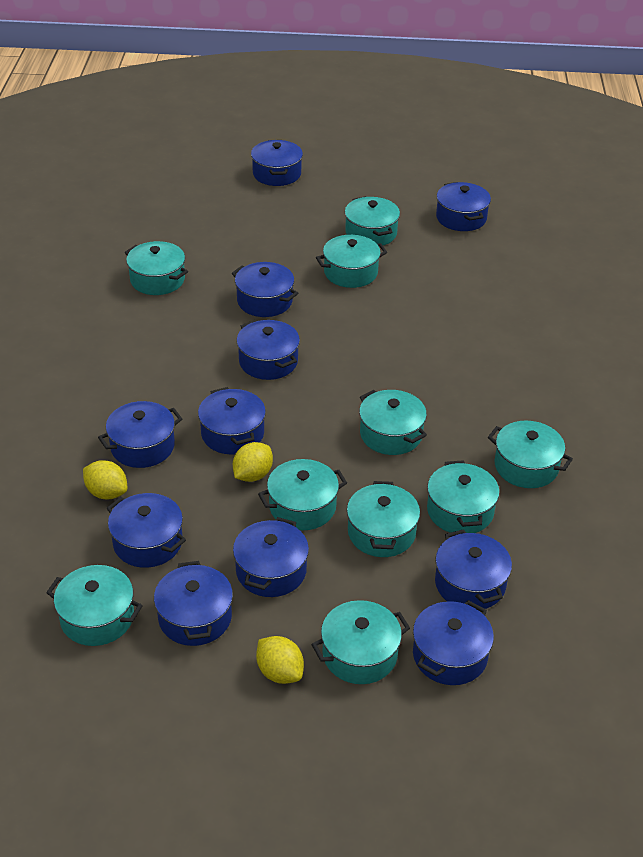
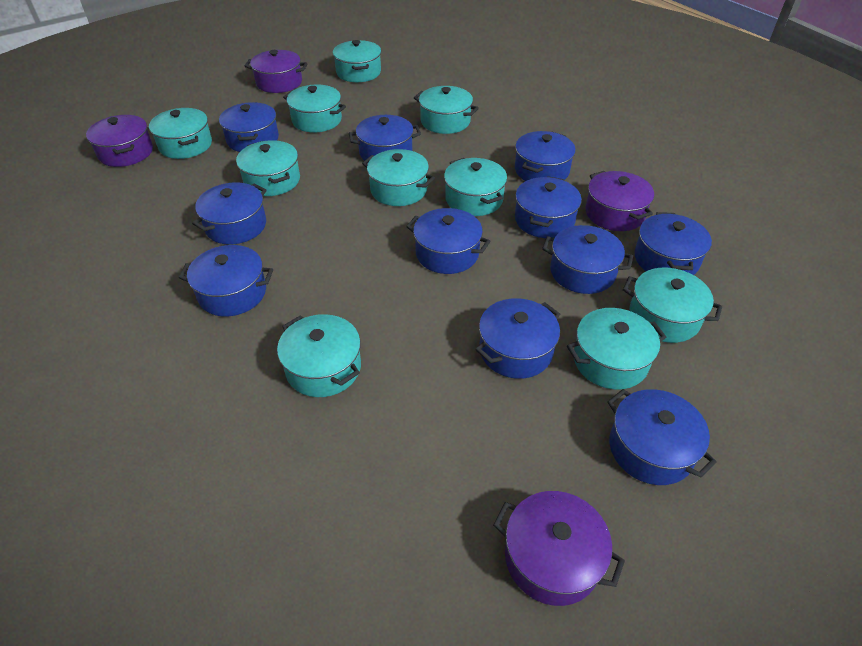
purple pot: 0 -> 4
yellow lemon: 3 -> 0

